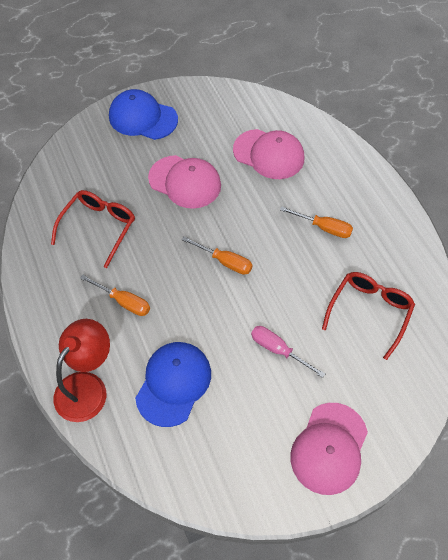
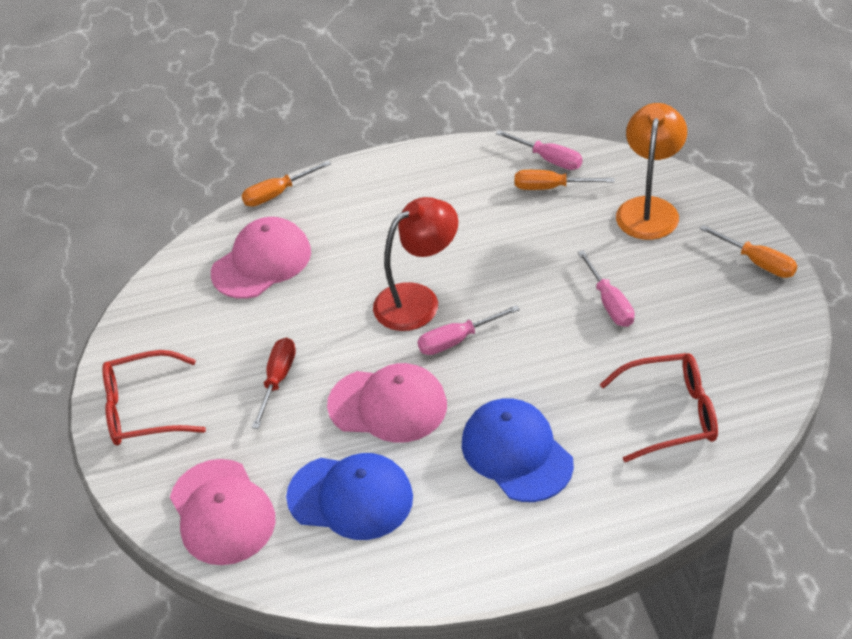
orange lamp: 0 -> 1
pink screwdriver: 1 -> 3
red screwdriver: 0 -> 1

